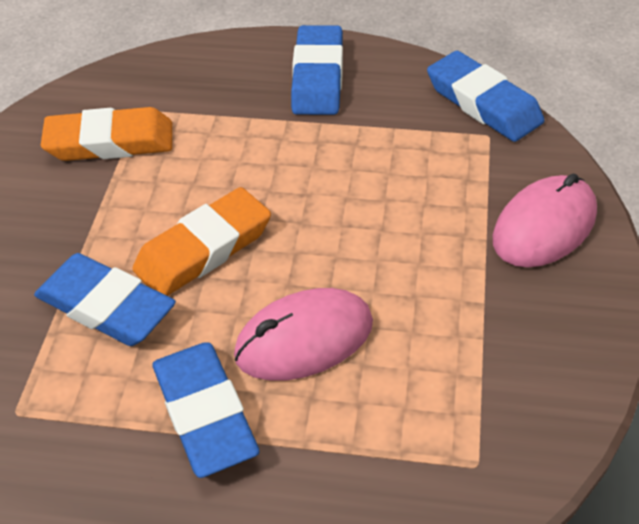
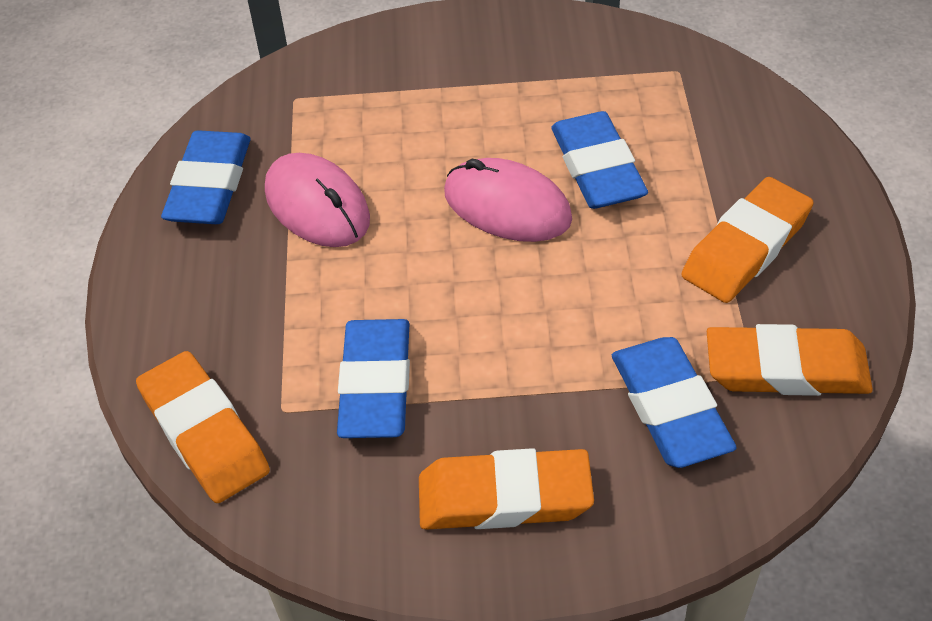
orange eraser: 2 -> 4

